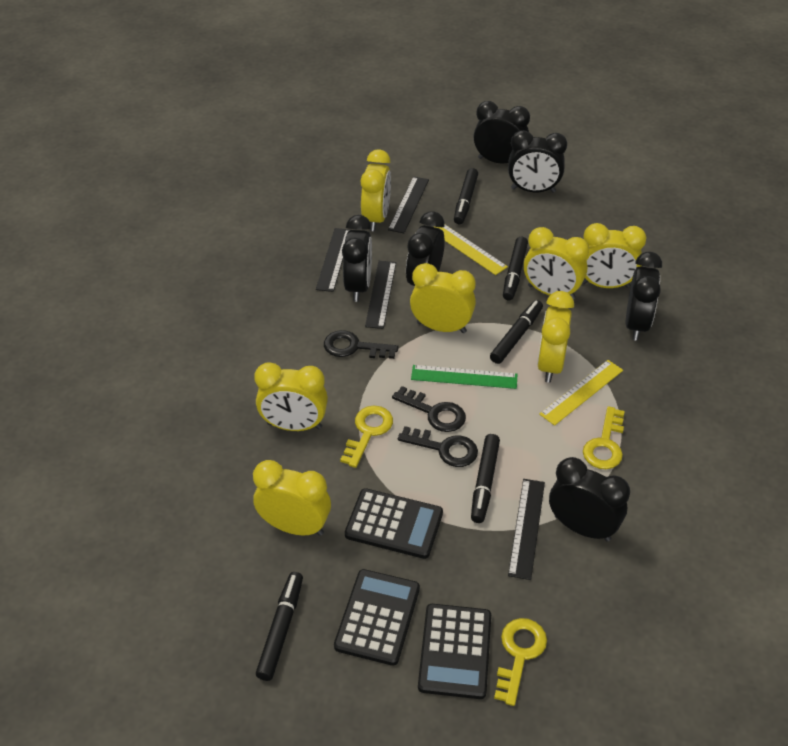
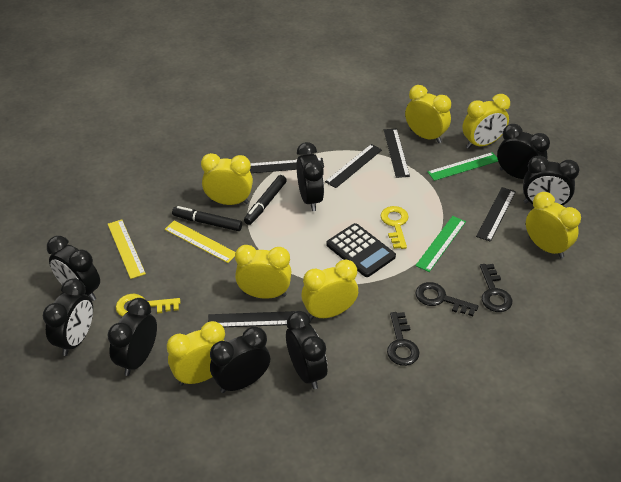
black calculator: 3 -> 1
black clock: 6 -> 8
black marker: 5 -> 2
black ruler: 4 -> 5
green ruler: 1 -> 2
yellow key: 3 -> 2

